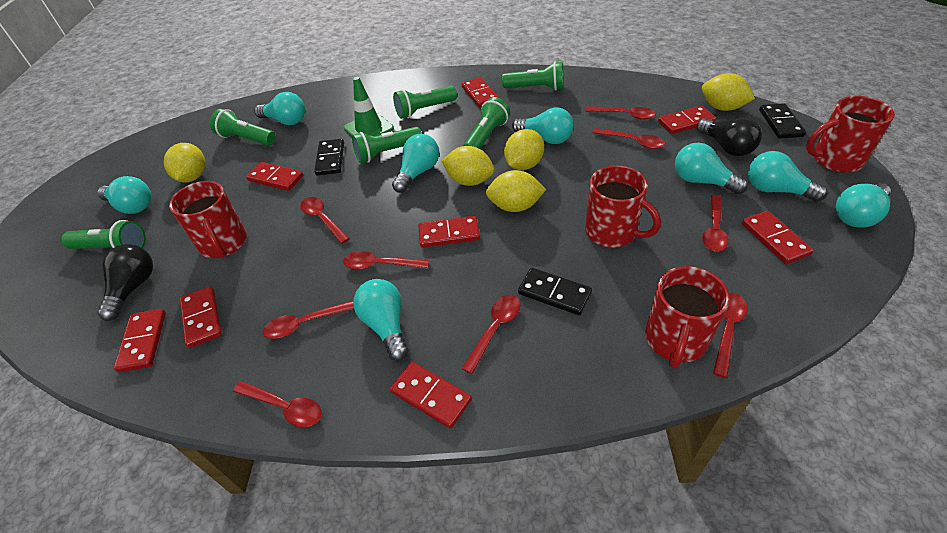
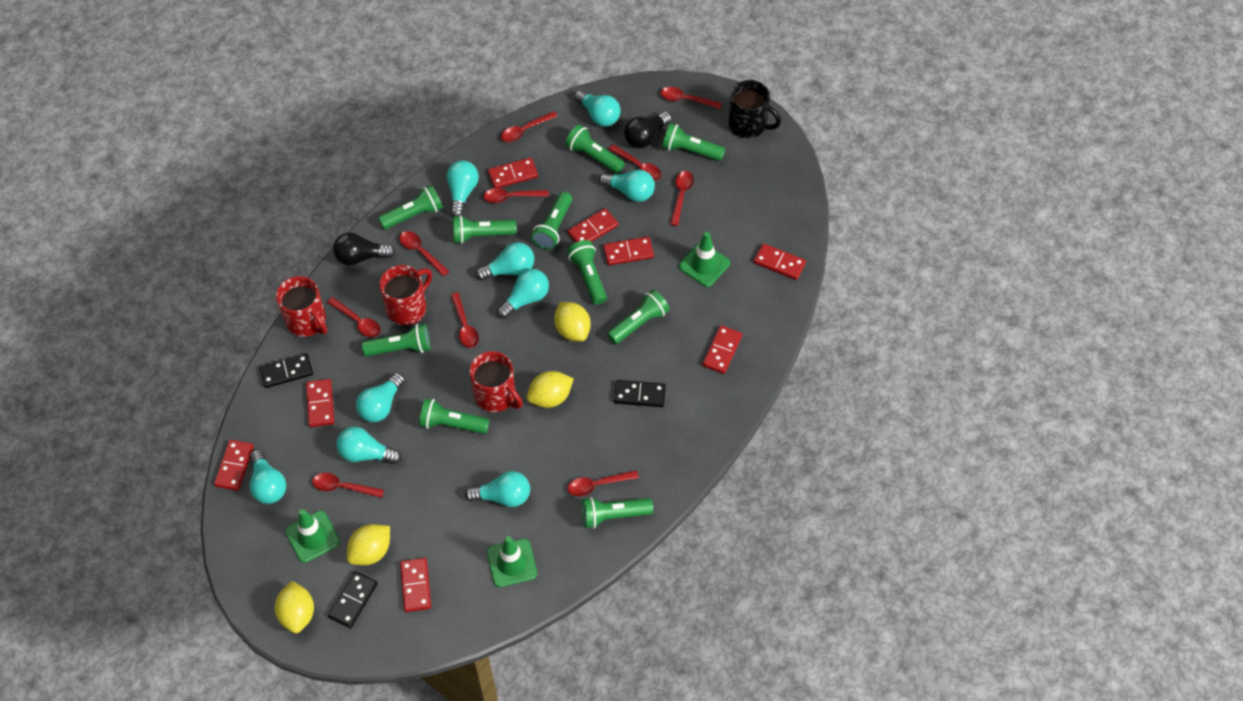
black mug: 0 -> 1
green flashlight: 6 -> 10
green traffic cone: 1 -> 3
red mug: 4 -> 3
red spoon: 9 -> 10
turquoise light bulb: 8 -> 9
yellow lemon: 5 -> 4

